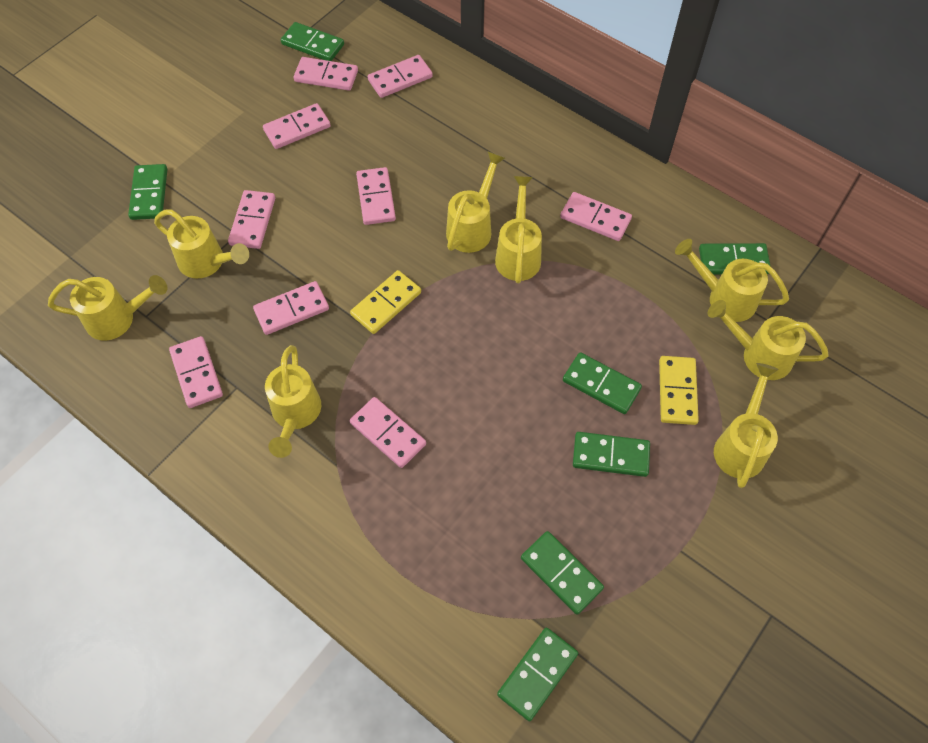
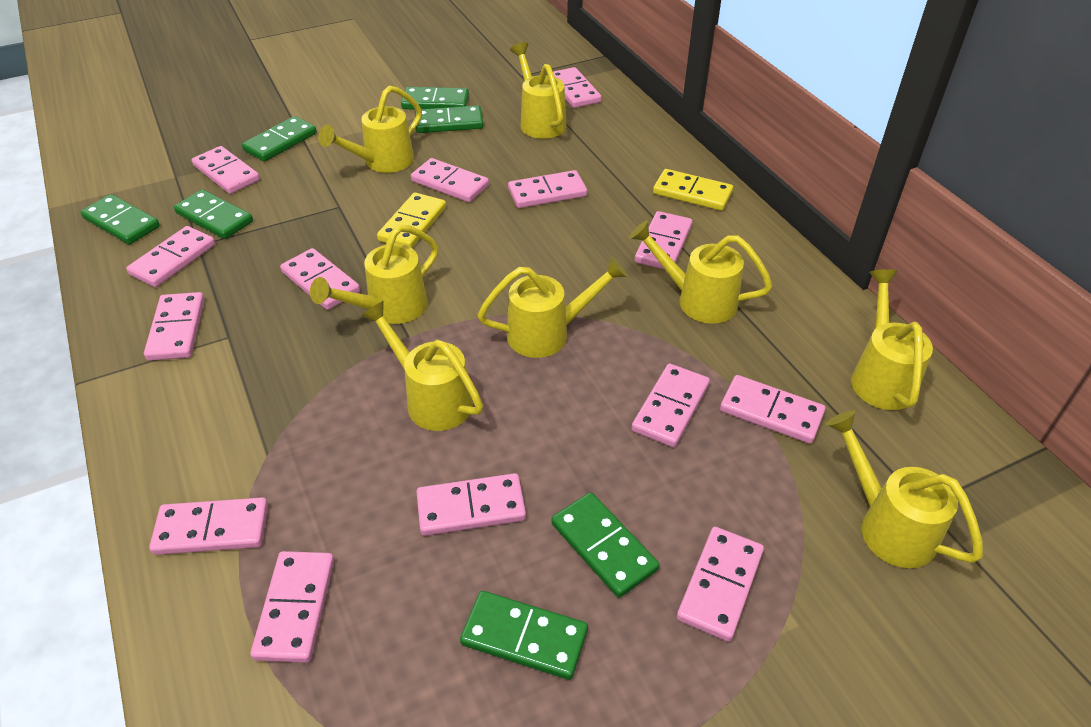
pink domino: 9 -> 14

